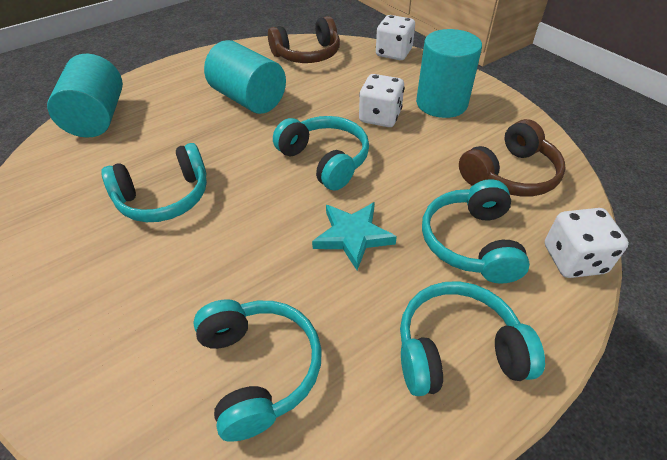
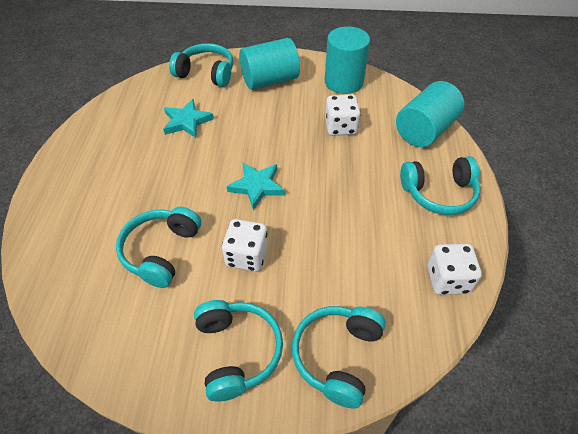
brown headphones: 2 -> 0
turquoise star: 1 -> 2

